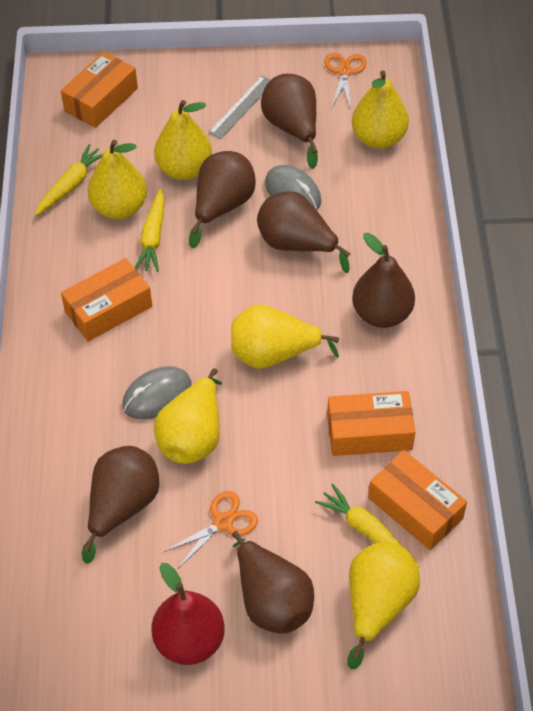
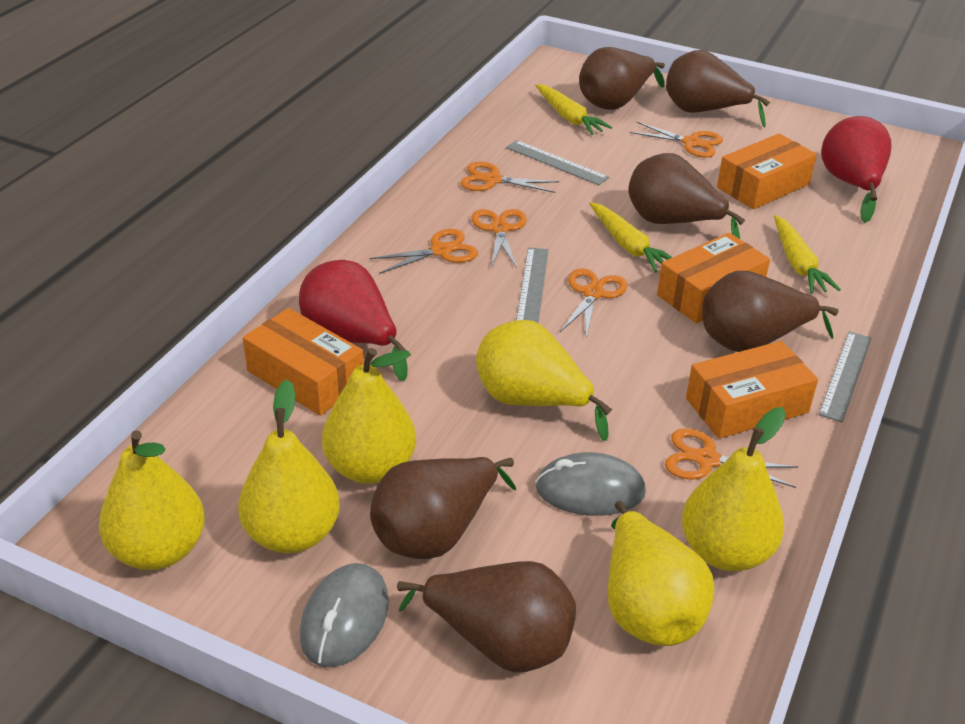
grey ruler: 1 -> 3
orange scissors: 2 -> 6
red pear: 1 -> 2

